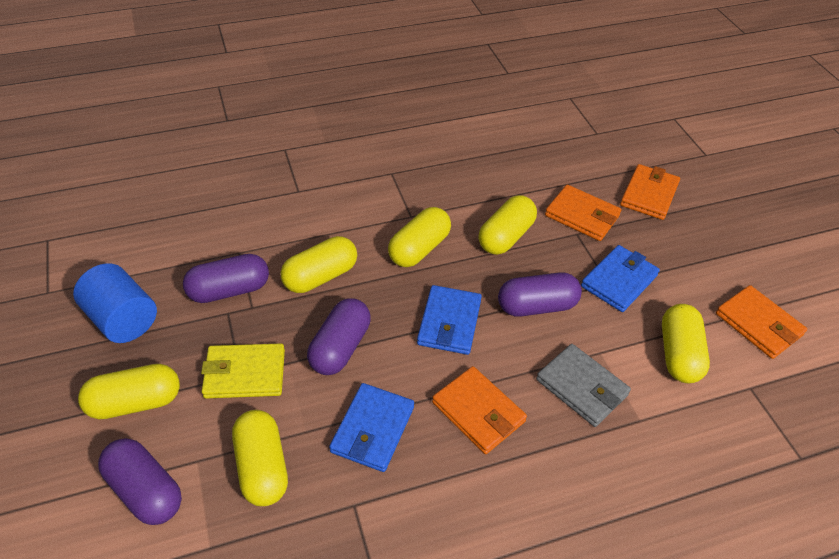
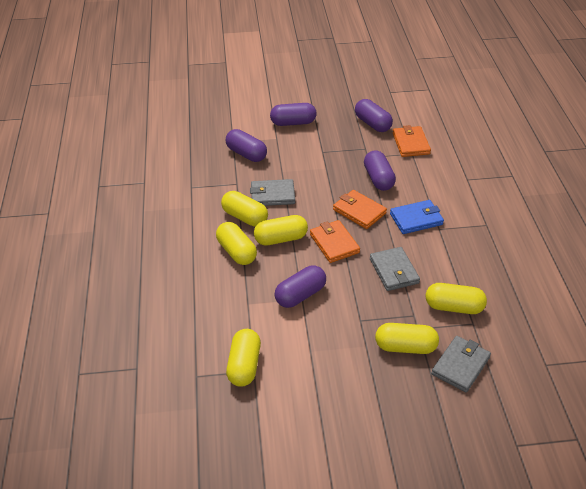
blue cylinder: 1 -> 0
blue wallet: 3 -> 1
grey wallet: 1 -> 3
orange wallet: 4 -> 3
purple capsule: 4 -> 5
yellow wallet: 1 -> 0

